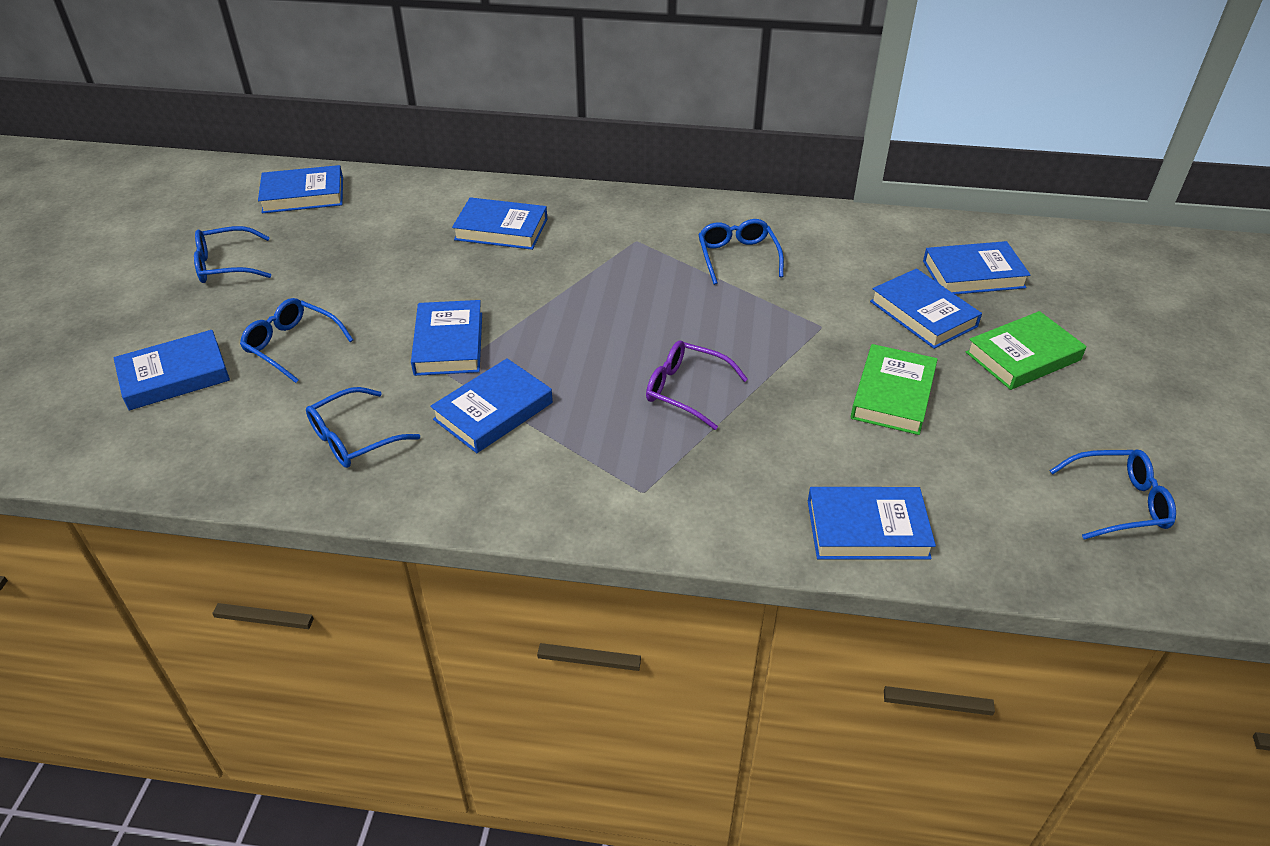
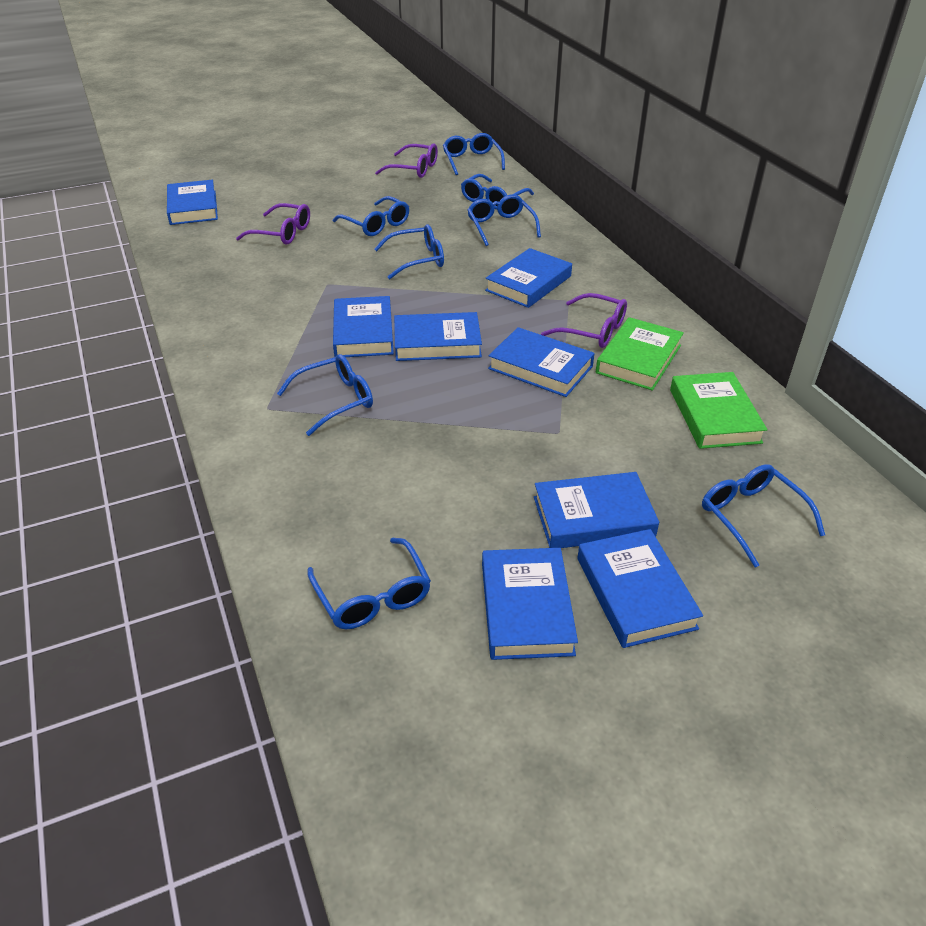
blue glasses: 5 -> 8
purple glasses: 1 -> 3

